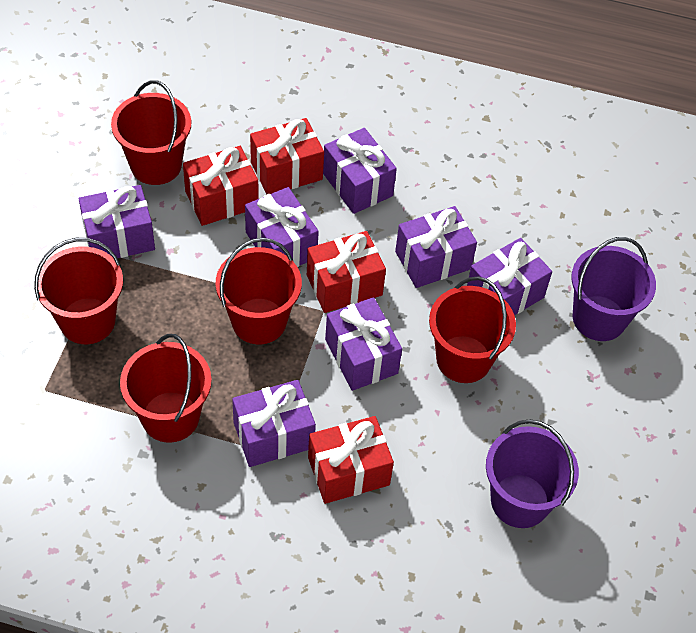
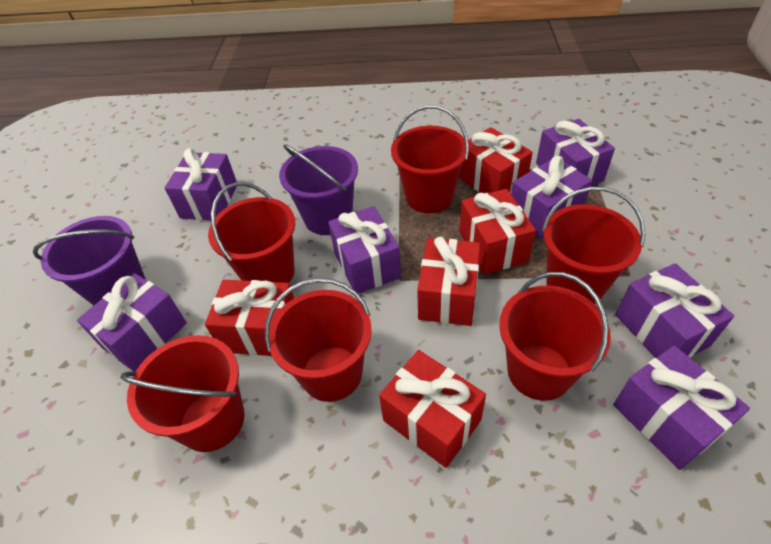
red bucket: 5 -> 6
red gift: 4 -> 5

